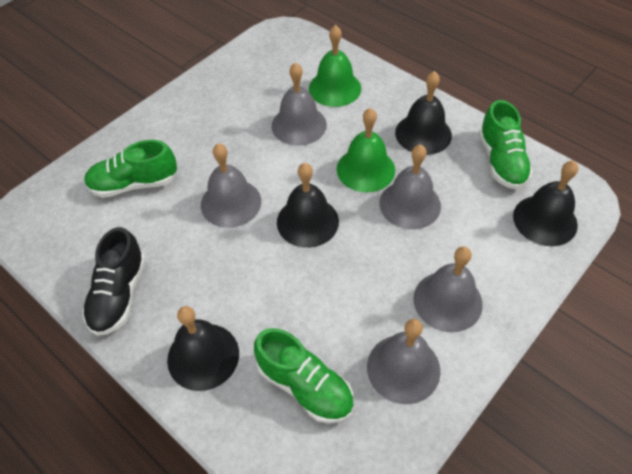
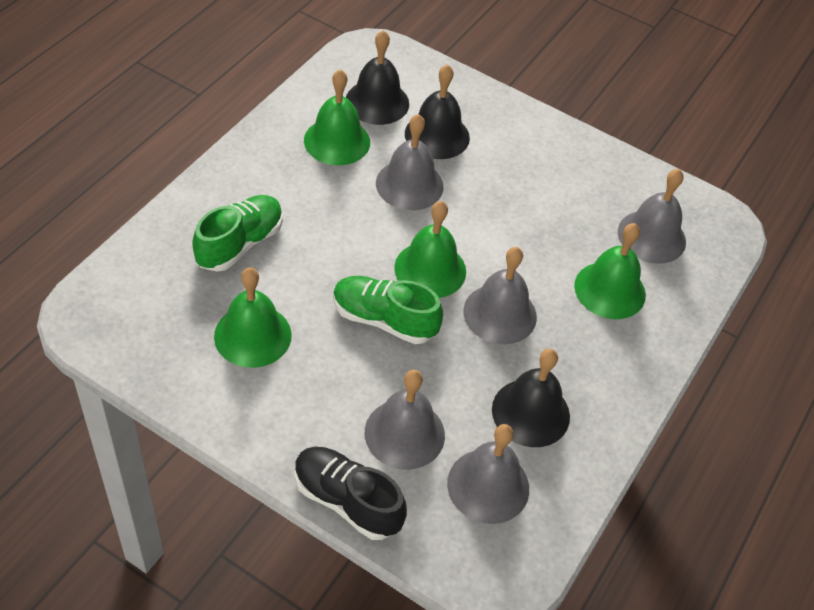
black bell: 4 -> 3
green bell: 2 -> 4
green shoe: 3 -> 2

